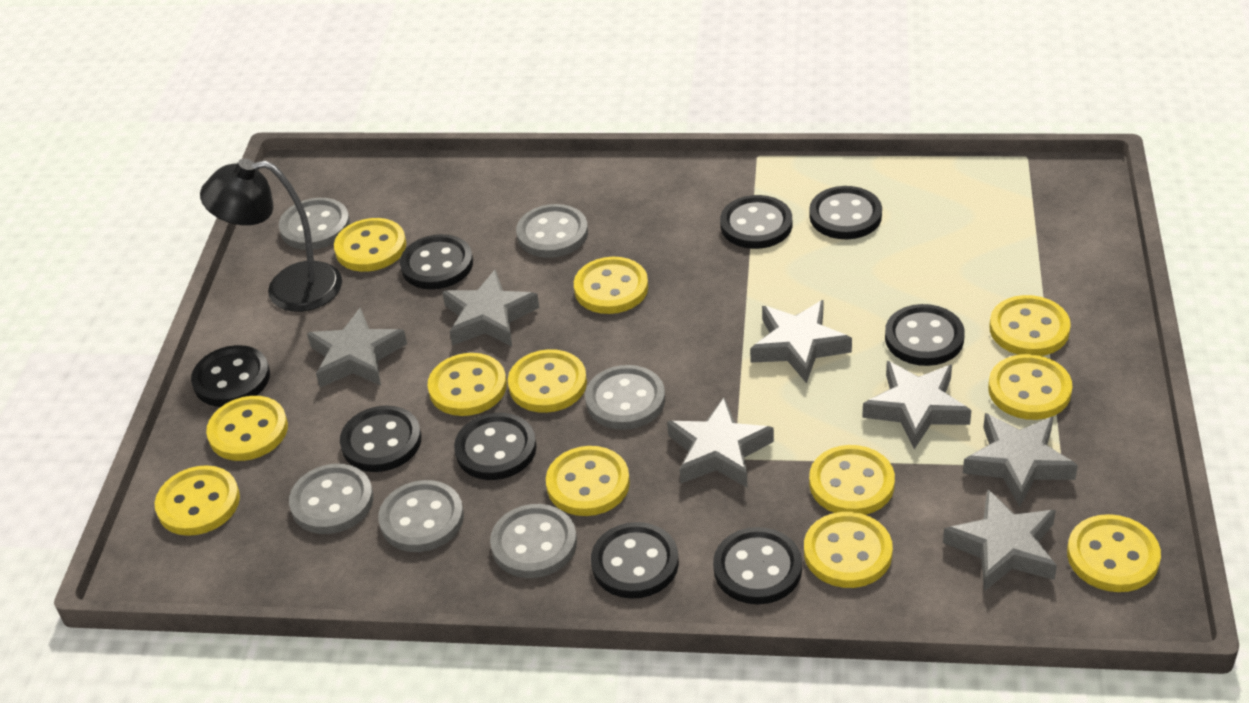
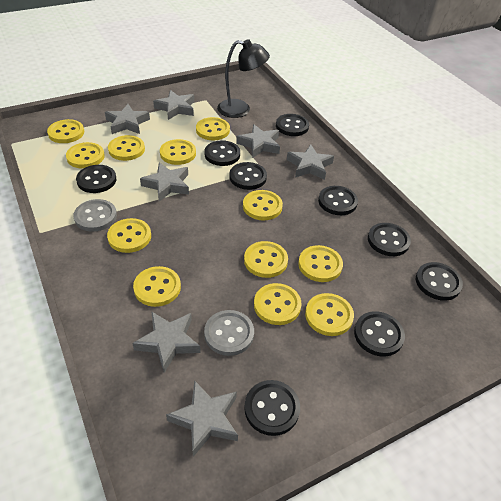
grey button: 6 -> 2

